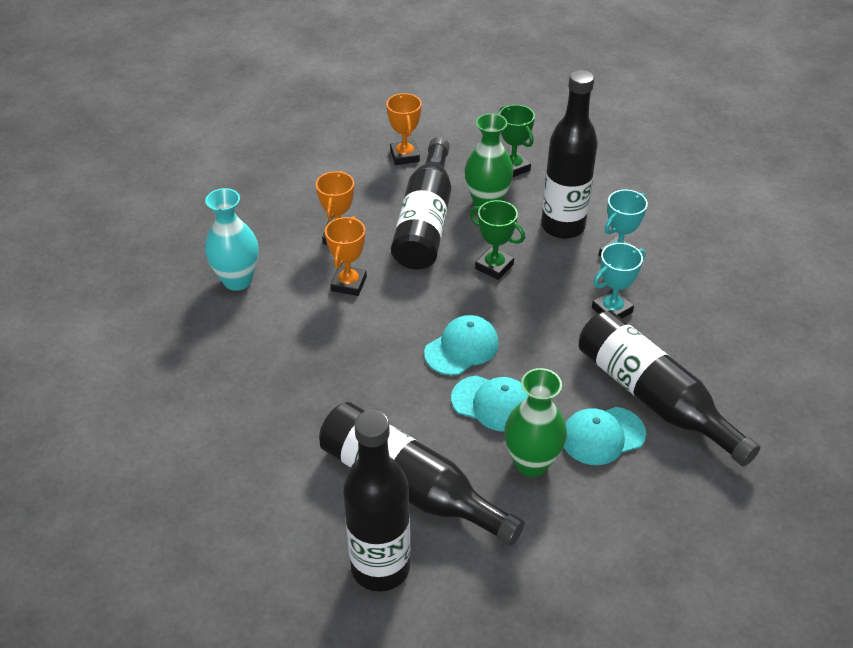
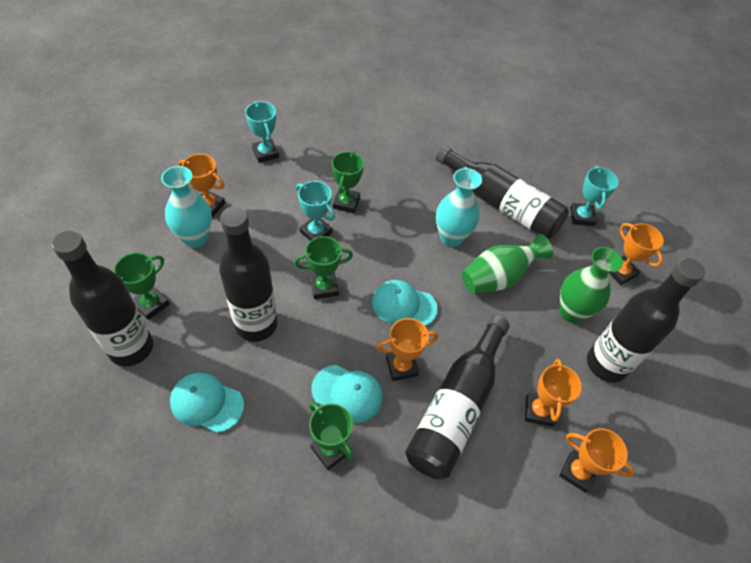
green trophy: 2 -> 4
orange trophy: 3 -> 5
turquoise trophy: 2 -> 3
turquoise vase: 1 -> 2

